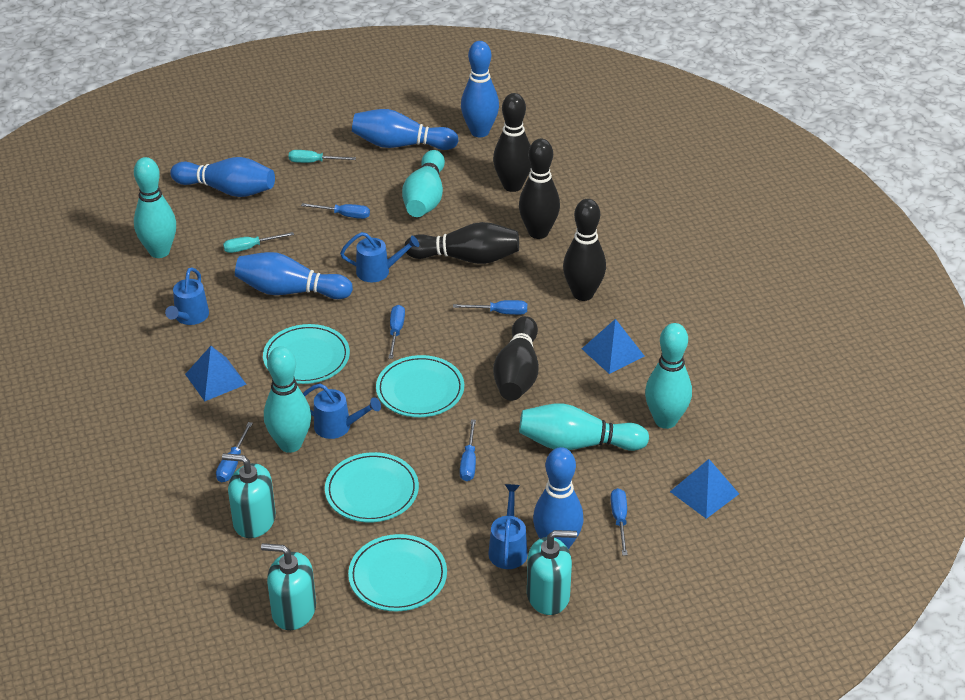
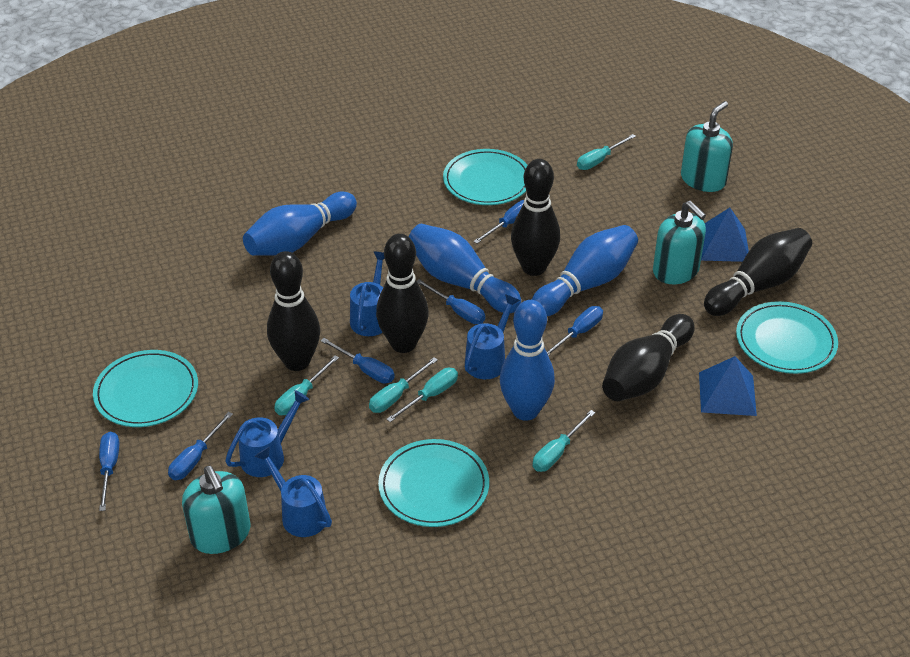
blue bowling pin: 5 -> 4
blue pyramid: 3 -> 2
turquoise bowling pin: 5 -> 0
turquoise screwdriver: 2 -> 5

